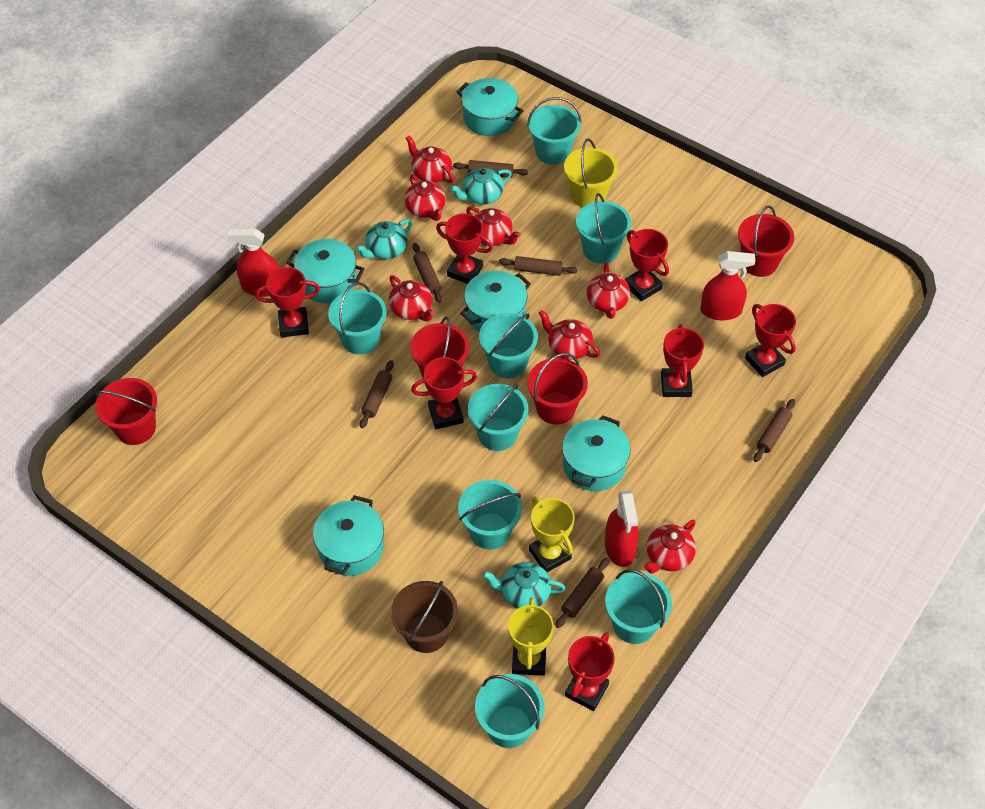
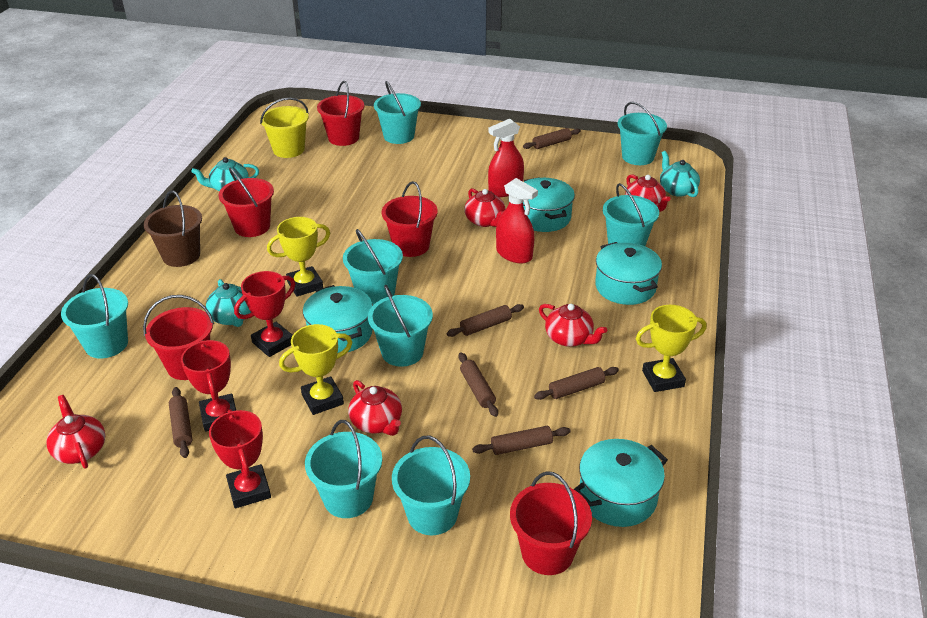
red bucket: 4 -> 5
red spray bottle: 3 -> 2
red teapot: 7 -> 5
red trophy: 7 -> 3
turquoise pot: 5 -> 4
yellow trophy: 2 -> 3

